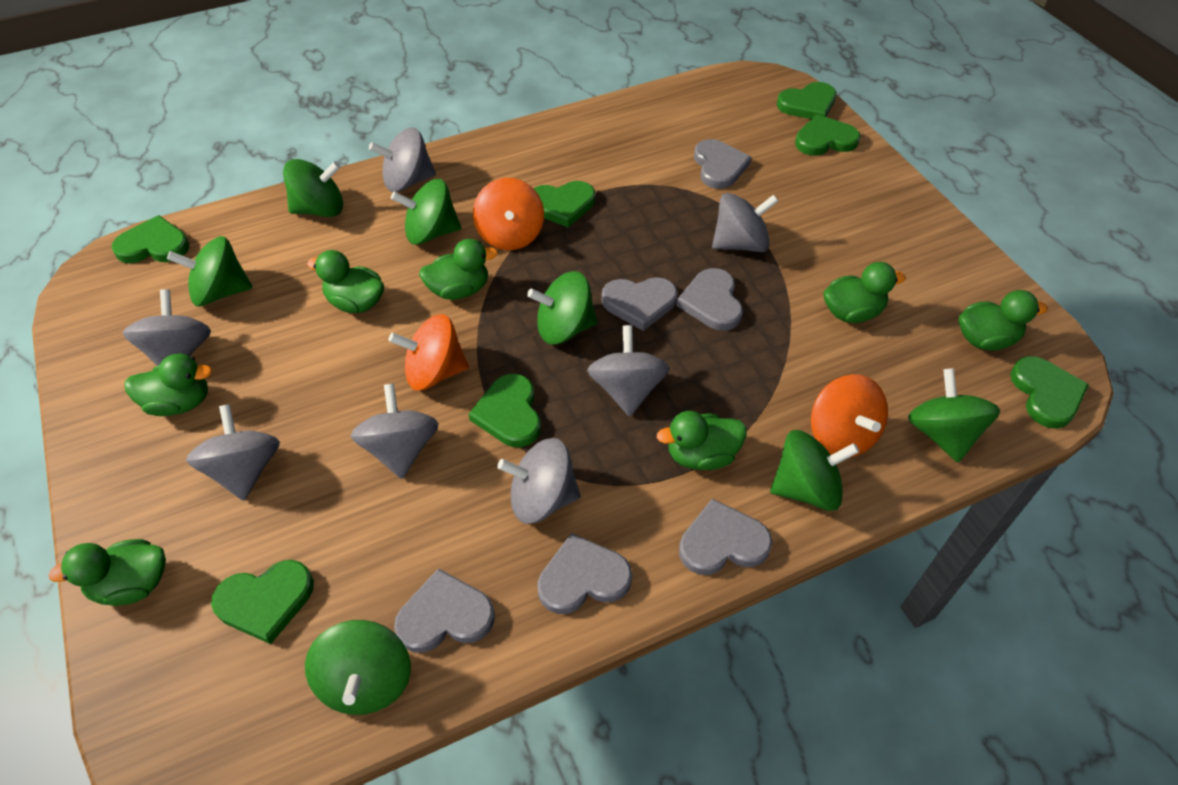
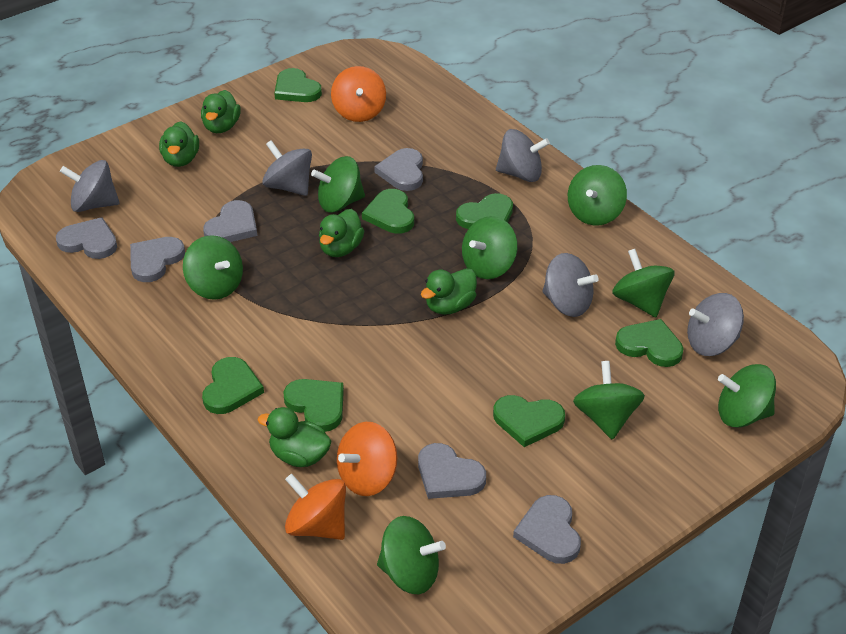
green duck: 7 -> 5
green spinning top: 7 -> 8
grey spinning top: 7 -> 5

